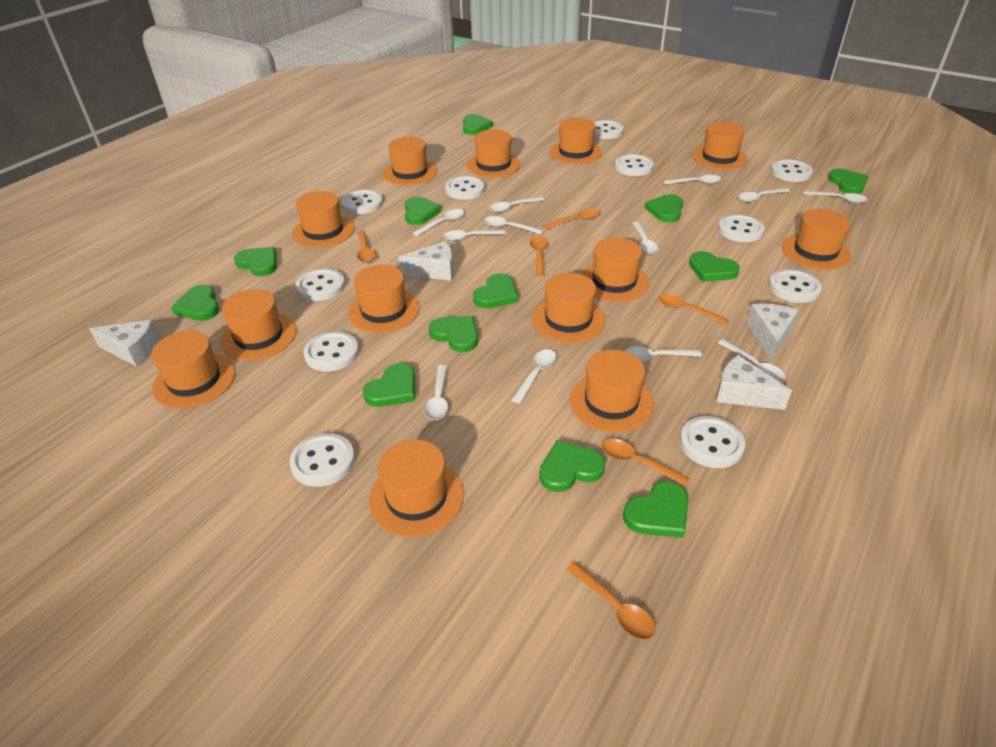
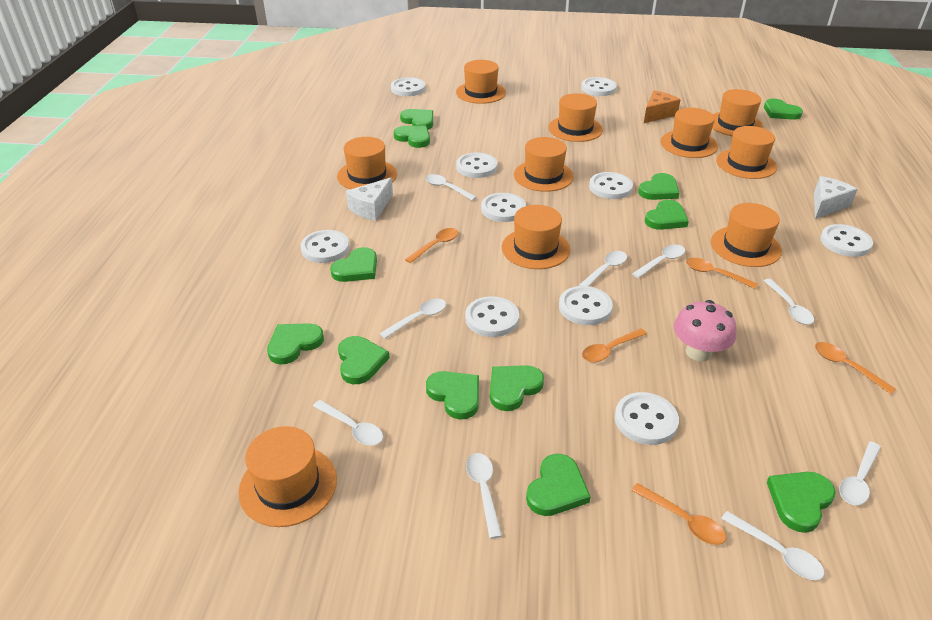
orange cheese: 0 -> 1
orange hat: 13 -> 10
orange spoon: 6 -> 5
pink mushroom: 0 -> 1
white button: 11 -> 10
white cheese: 4 -> 2
white spoon: 12 -> 9

